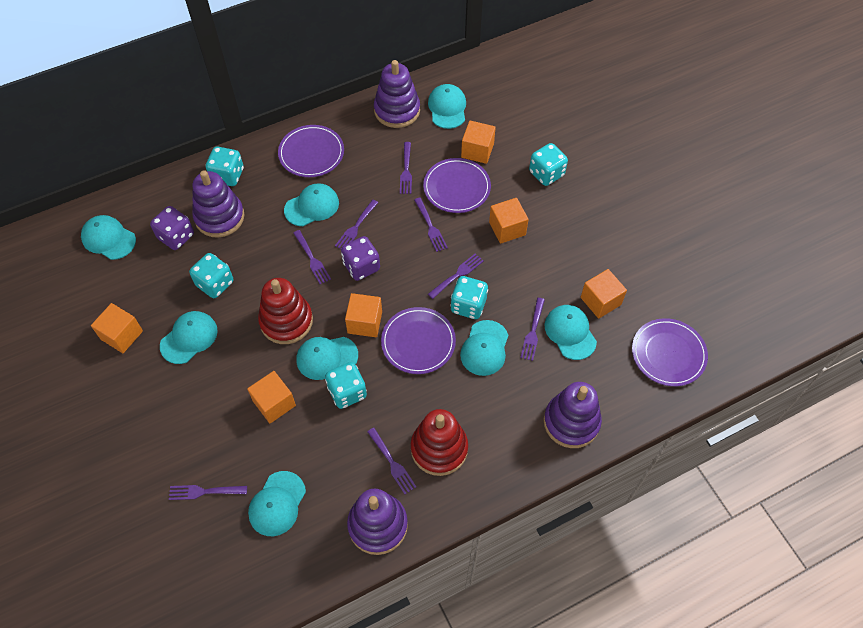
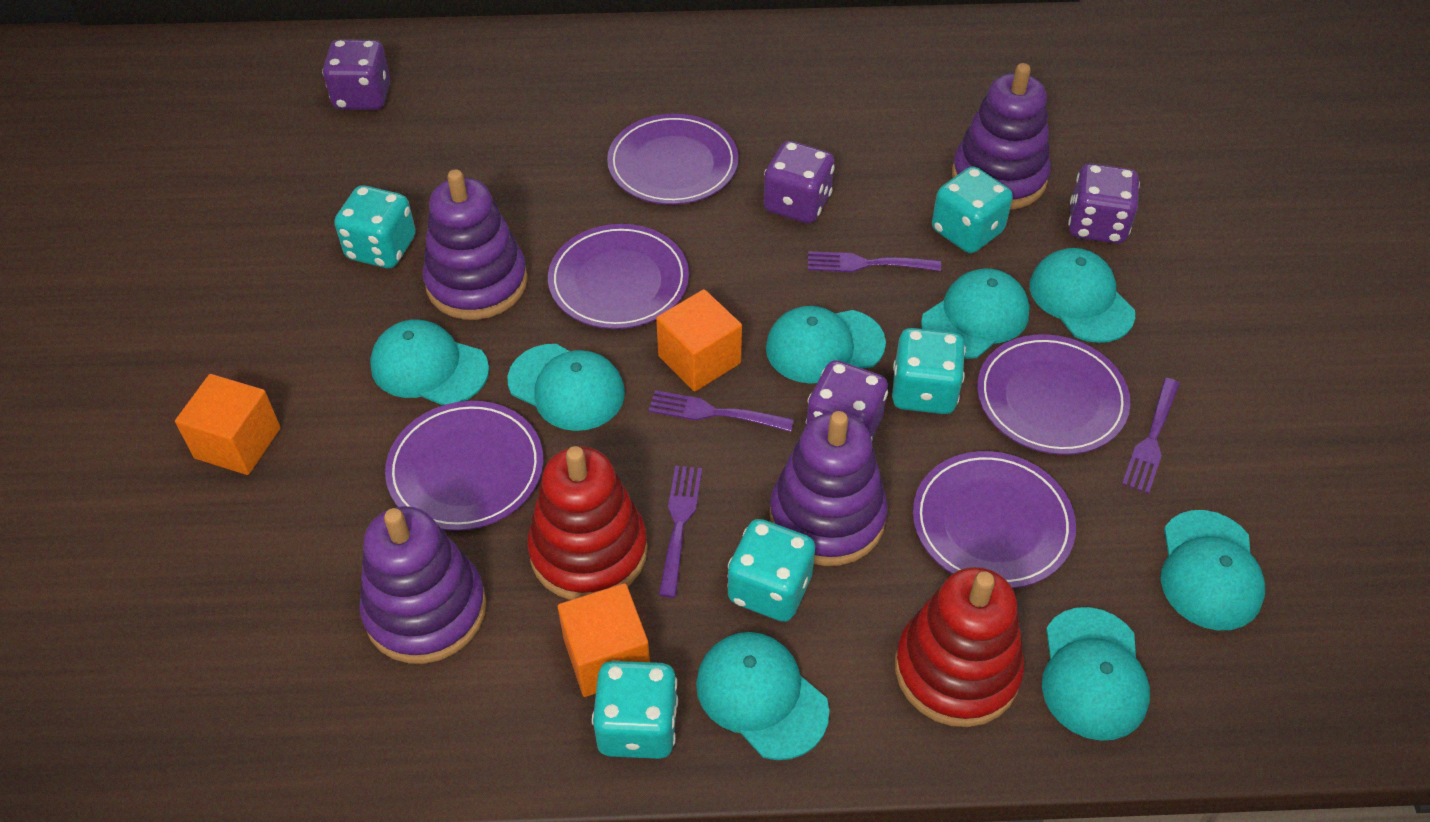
orange cube: 6 -> 3
purple dice: 2 -> 4
purple fork: 8 -> 4
purple plate: 4 -> 5

